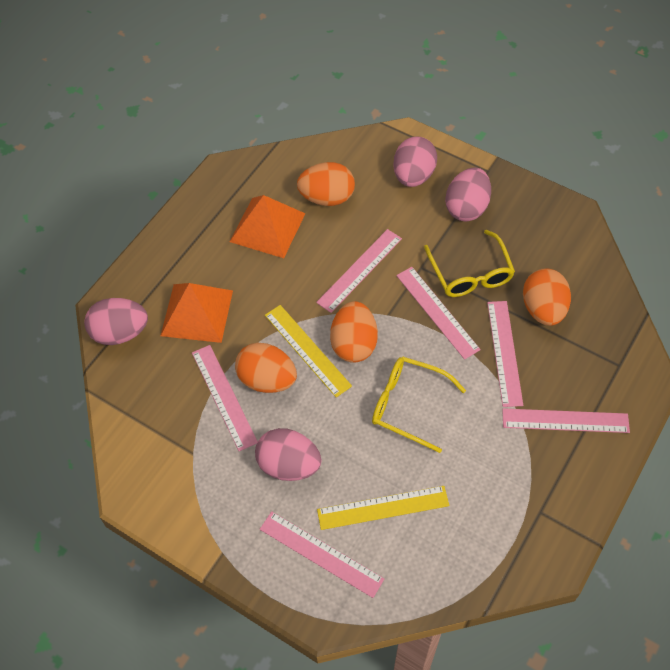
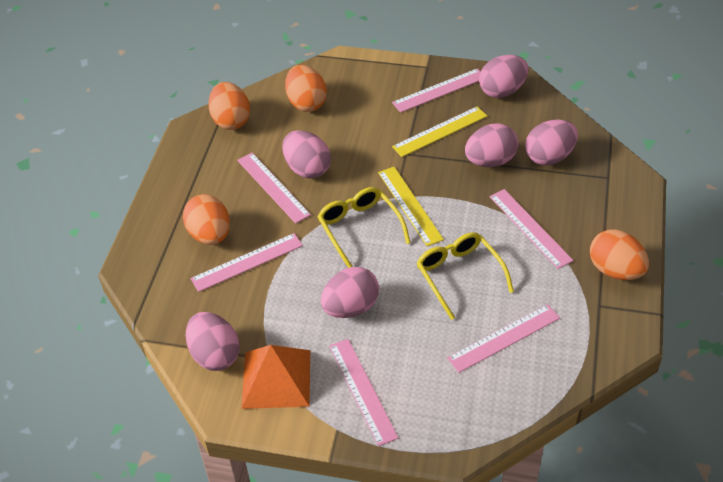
orange pyramid: 2 -> 1
pink egg: 4 -> 6

